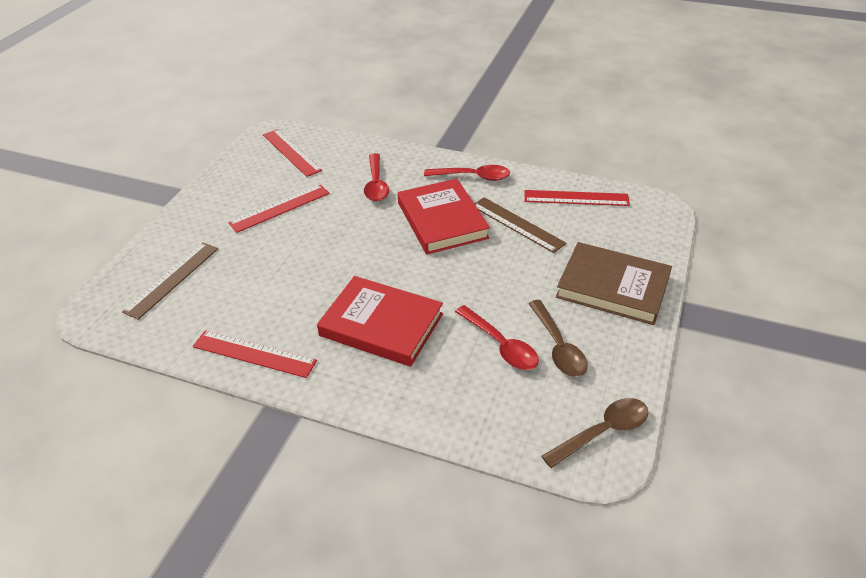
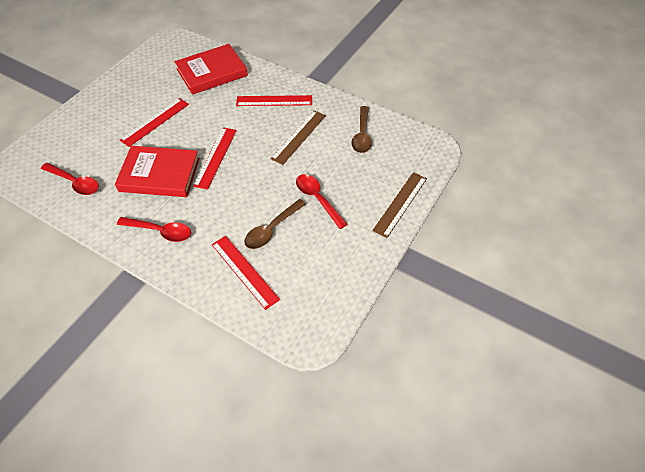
brown book: 1 -> 0

